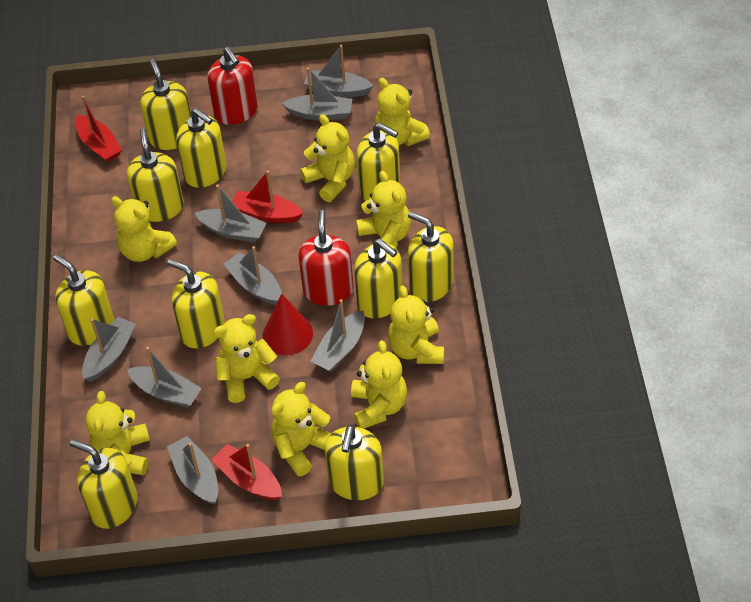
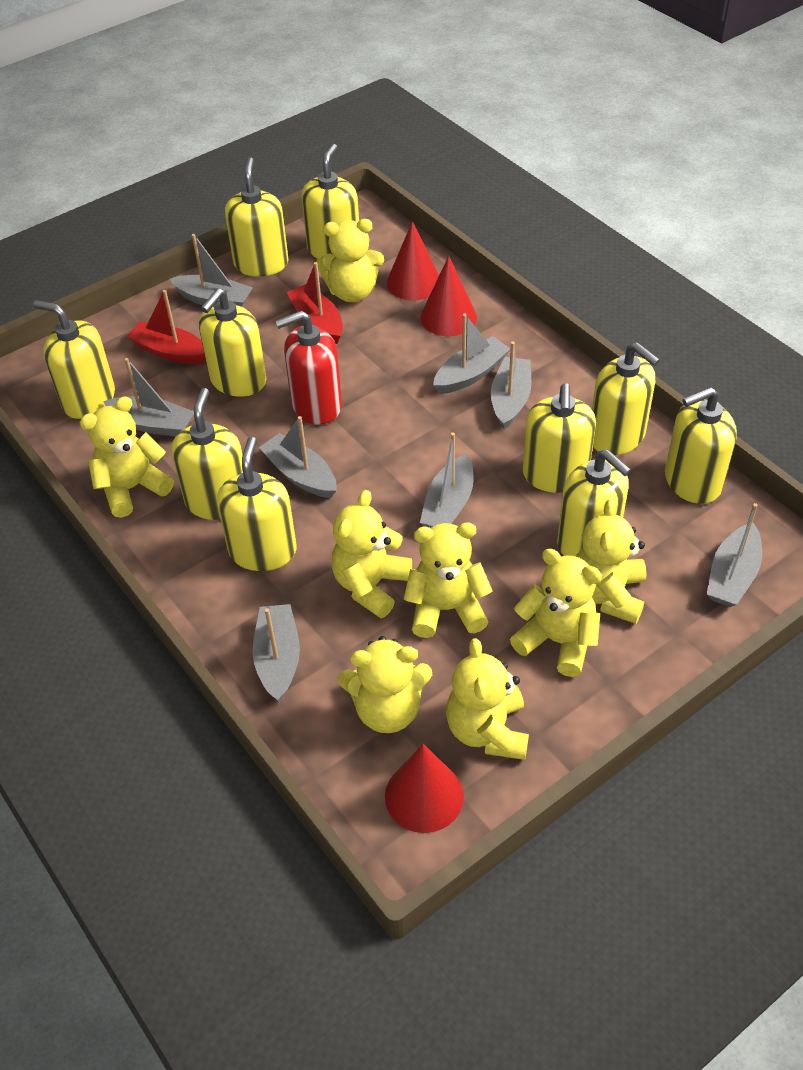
red boat: 3 -> 2
red cone: 1 -> 3
red soap dispenser: 2 -> 1
yellow teddy bear: 9 -> 8

